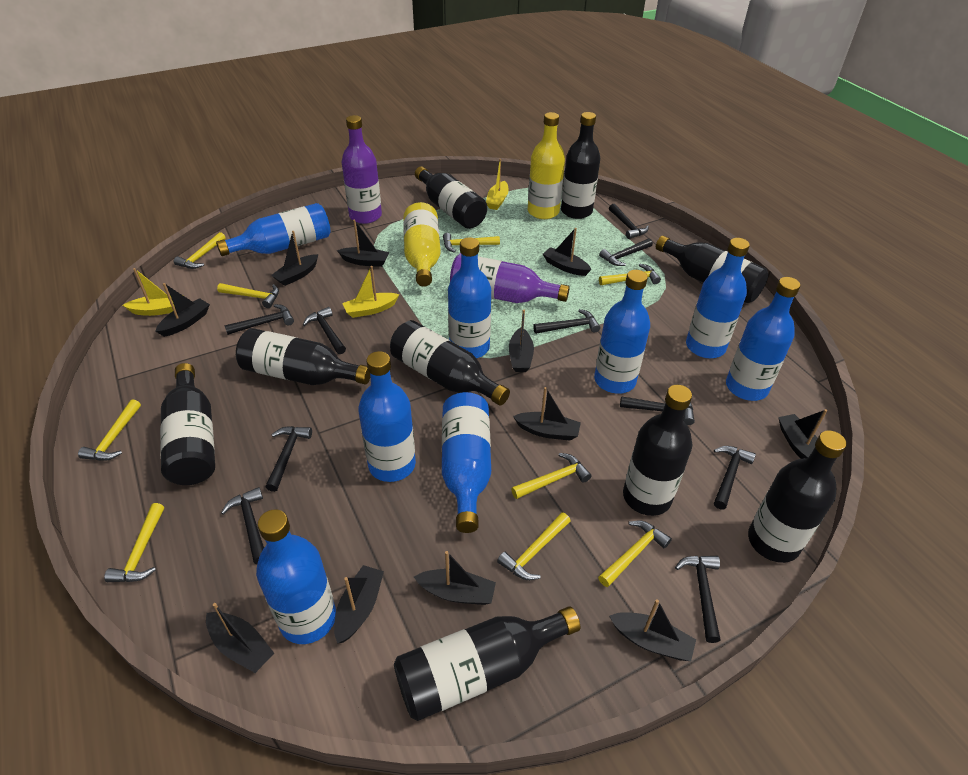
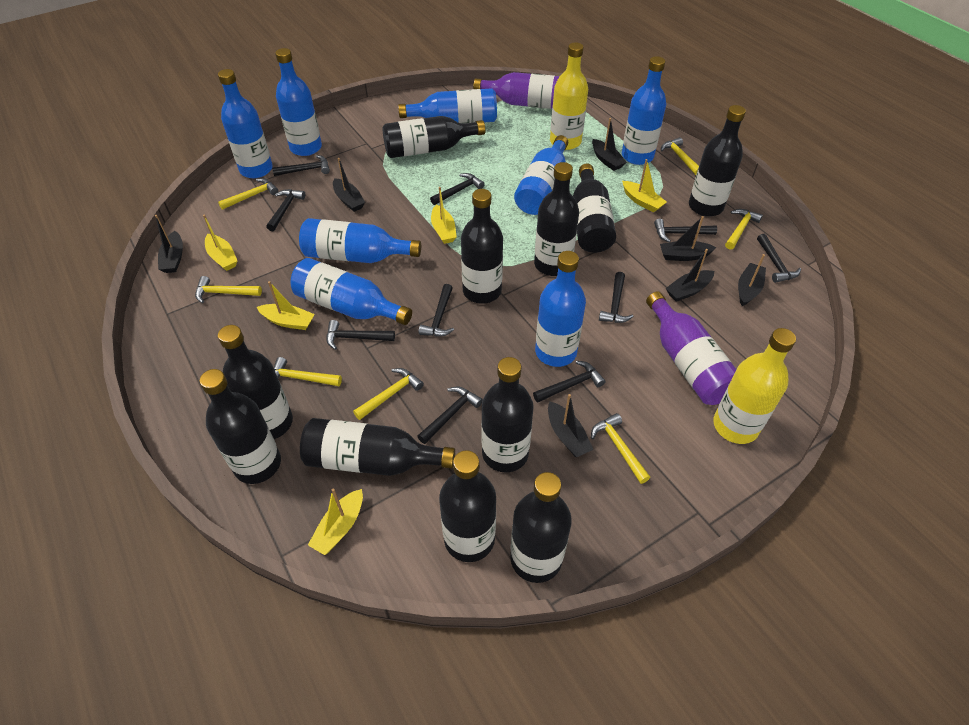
black boat: 11 -> 7
black bottle: 9 -> 11
yellow boat: 3 -> 5
yellow hammer: 9 -> 7

